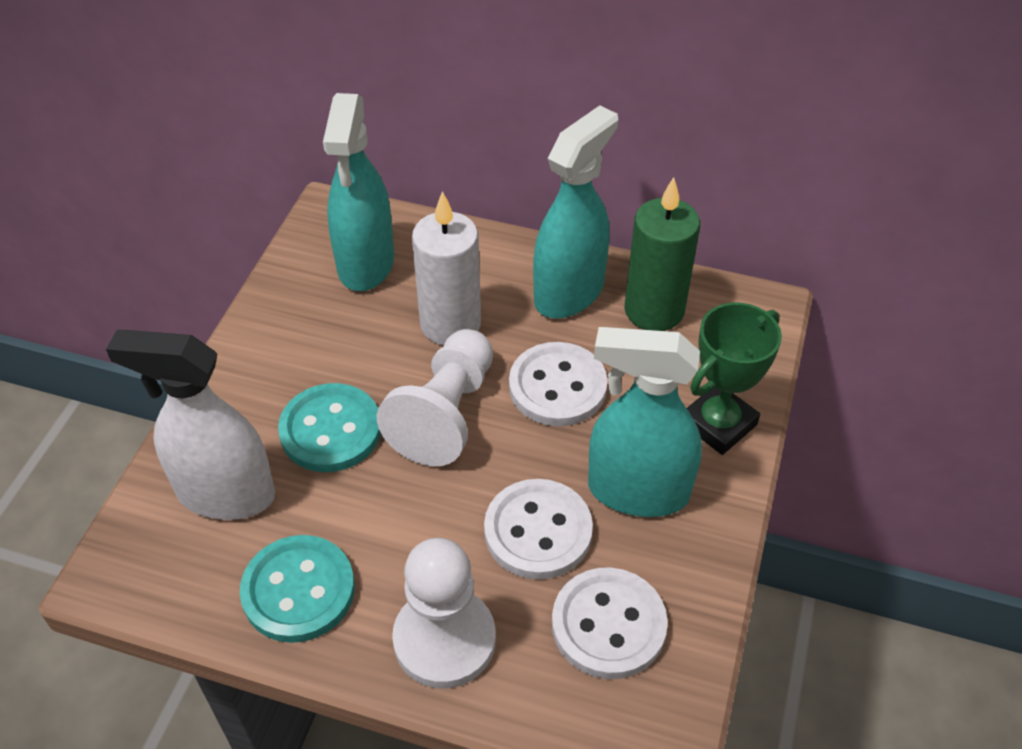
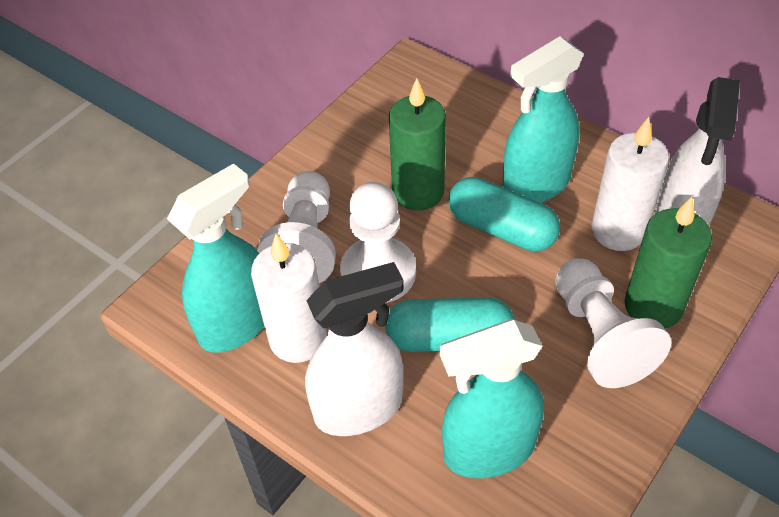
green candle: 1 -> 2
green trophy: 1 -> 0
turquoise button: 2 -> 0
turquoise capsule: 0 -> 2
white button: 3 -> 0
white candle: 1 -> 2
white pawn: 2 -> 3
white spray bottle: 1 -> 2

